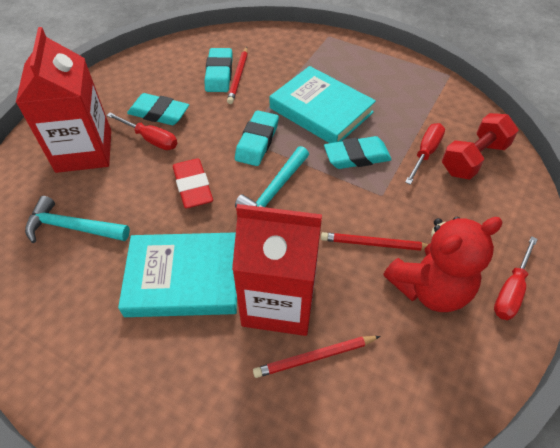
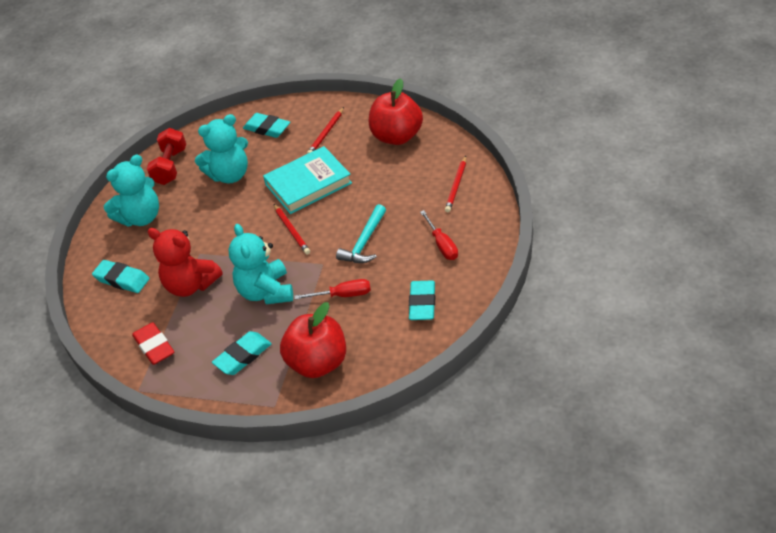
red apple: 0 -> 2
red carton: 2 -> 0
red screwdriver: 3 -> 2
turquoise book: 2 -> 1
turquoise hammer: 2 -> 1
turquoise teddy bear: 0 -> 3

